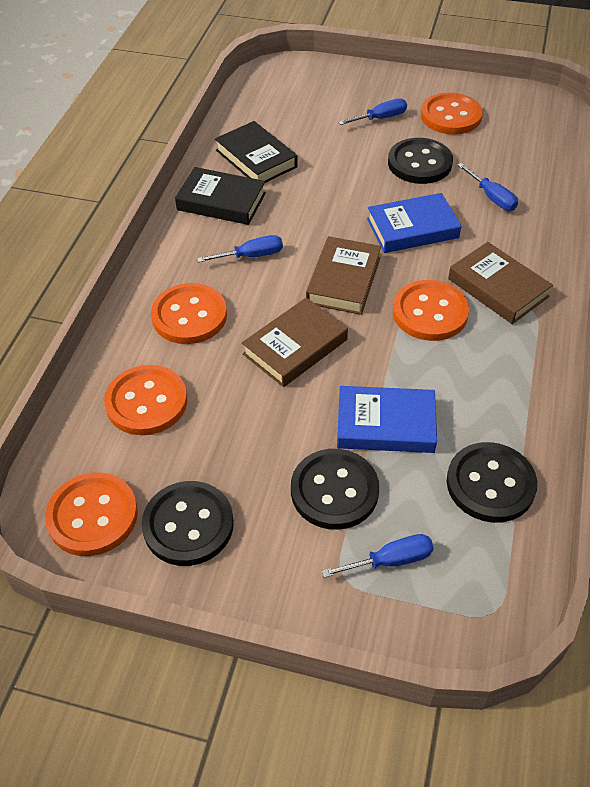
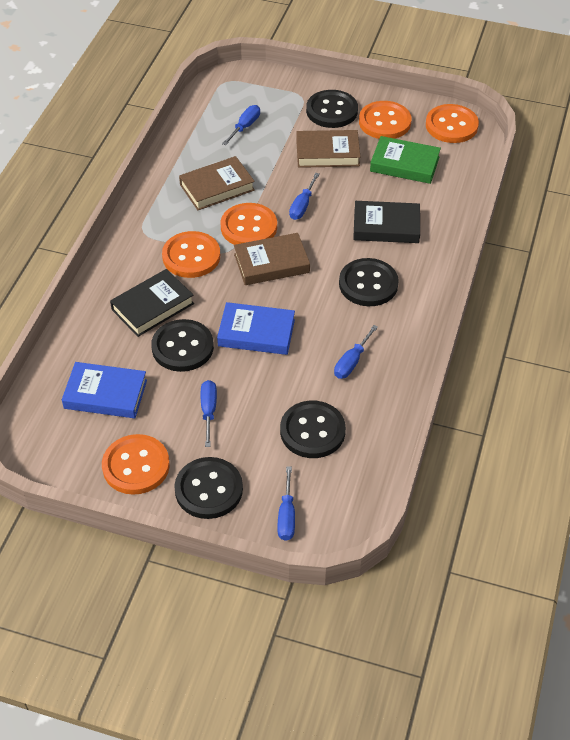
black button: 4 -> 5
blue screwdriver: 4 -> 5
green book: 0 -> 1

